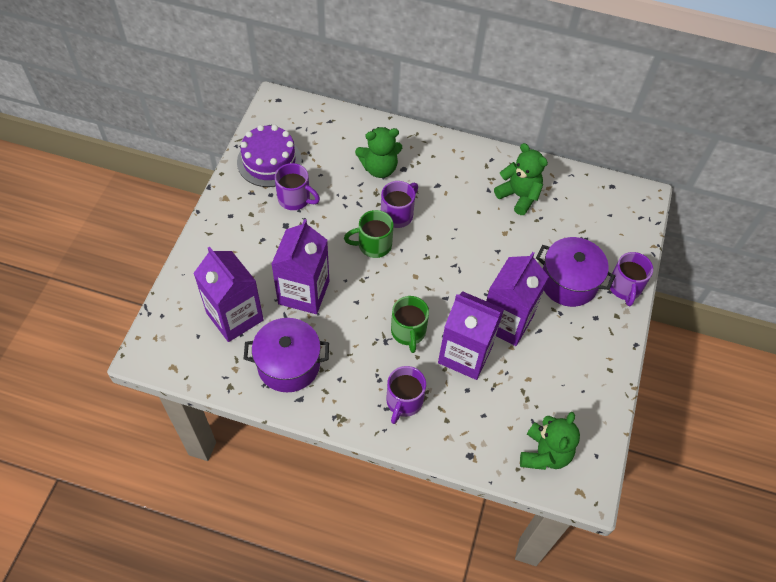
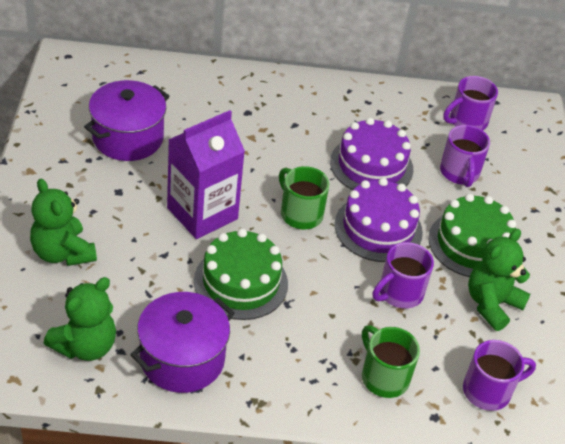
green cake: 0 -> 2
purple cake: 1 -> 2
purple carton: 4 -> 1

